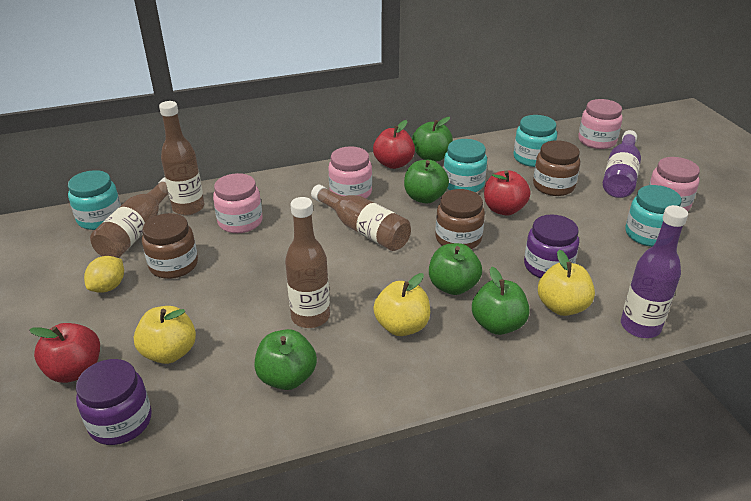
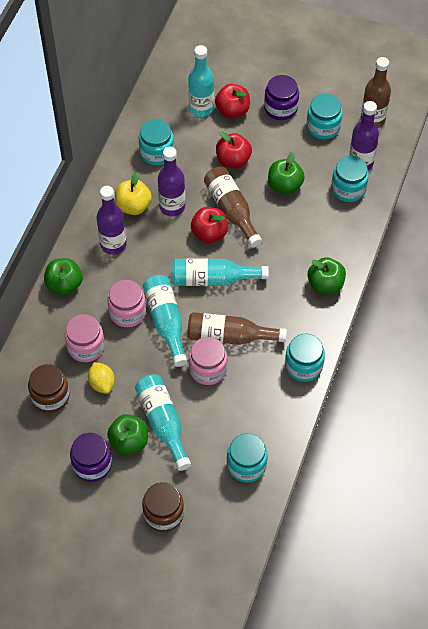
brown bottle: 4 -> 3
brown jar: 3 -> 2
green apple: 5 -> 4
pink jar: 4 -> 3
purple bottle: 2 -> 3
turquoise bottle: 0 -> 4
turquoise jar: 4 -> 5
yellow apple: 3 -> 1

